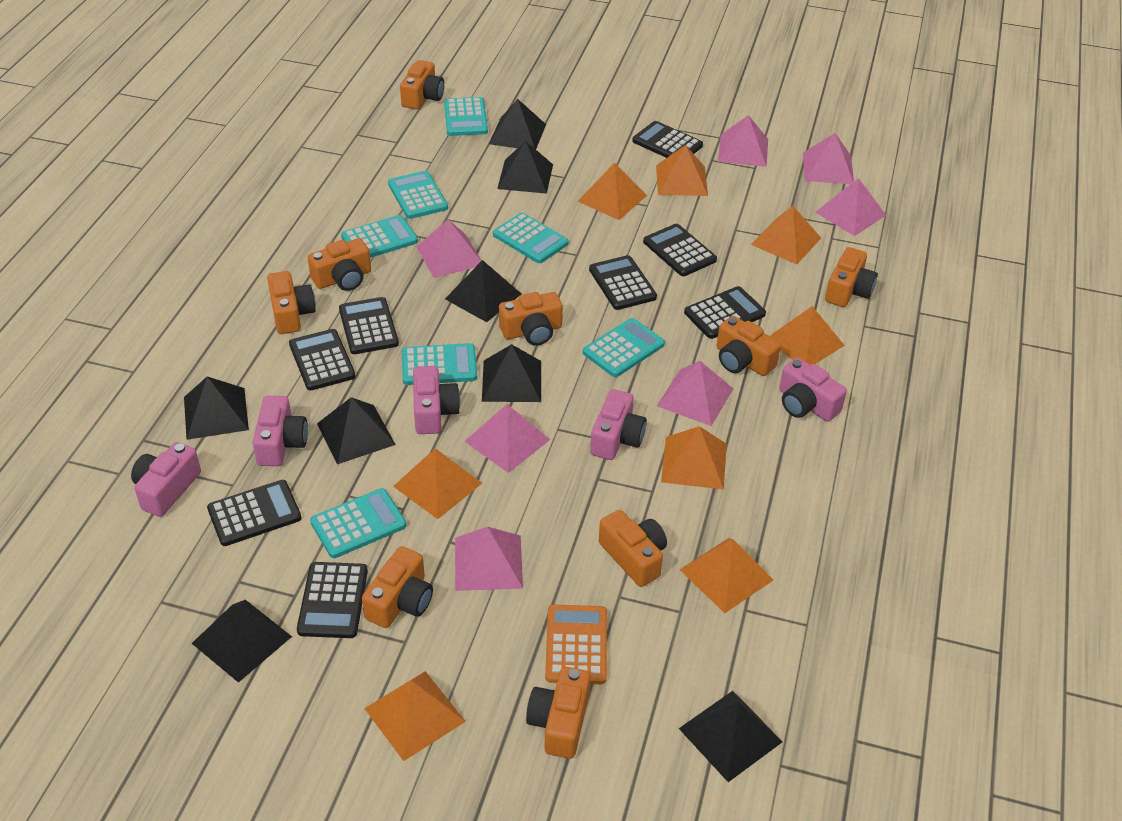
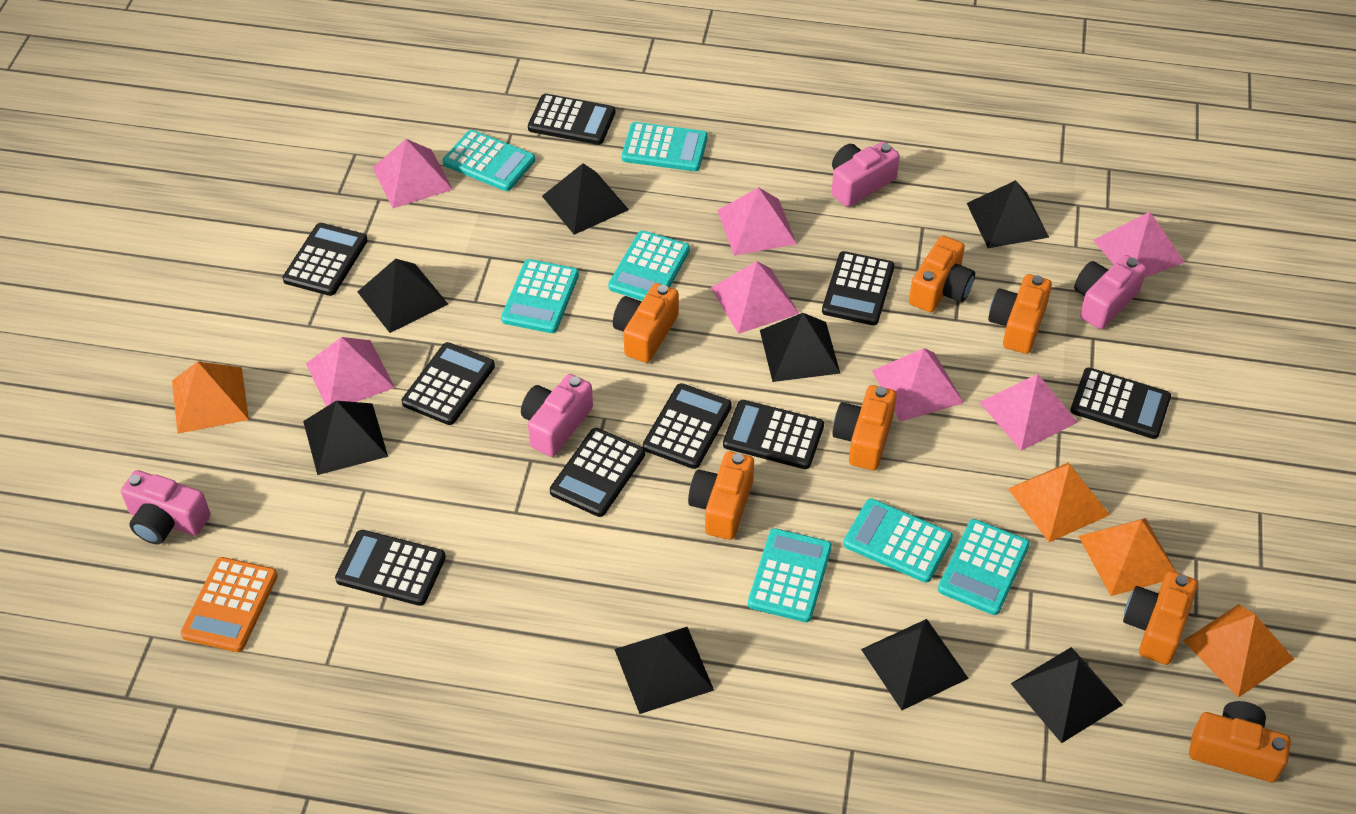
black calculator: 8 -> 9
orange camera: 9 -> 7
orange pyramid: 8 -> 4
pink camera: 5 -> 4

